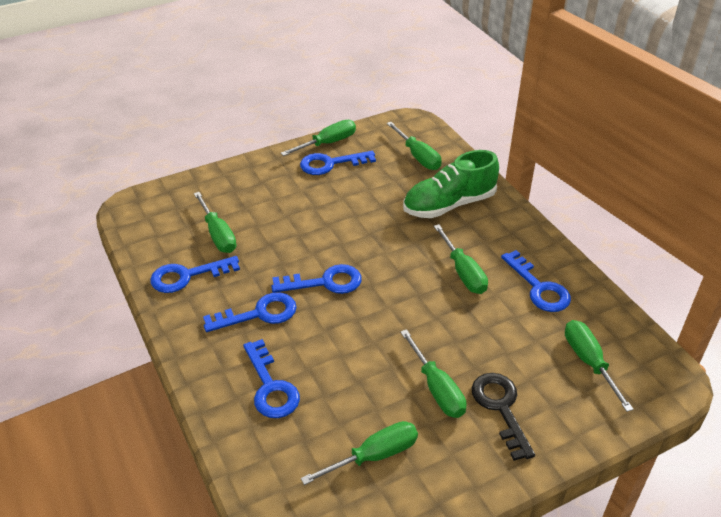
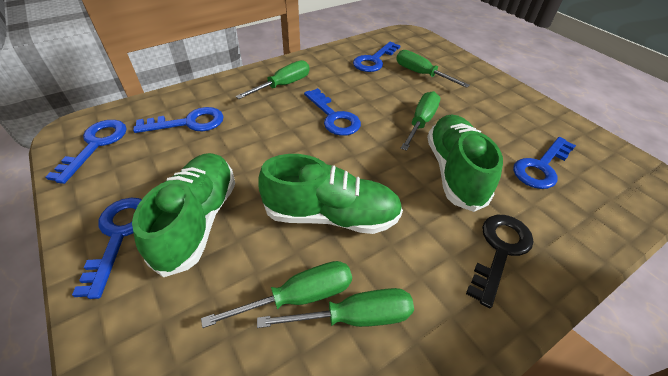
green screwdriver: 7 -> 5
green shoe: 1 -> 3

